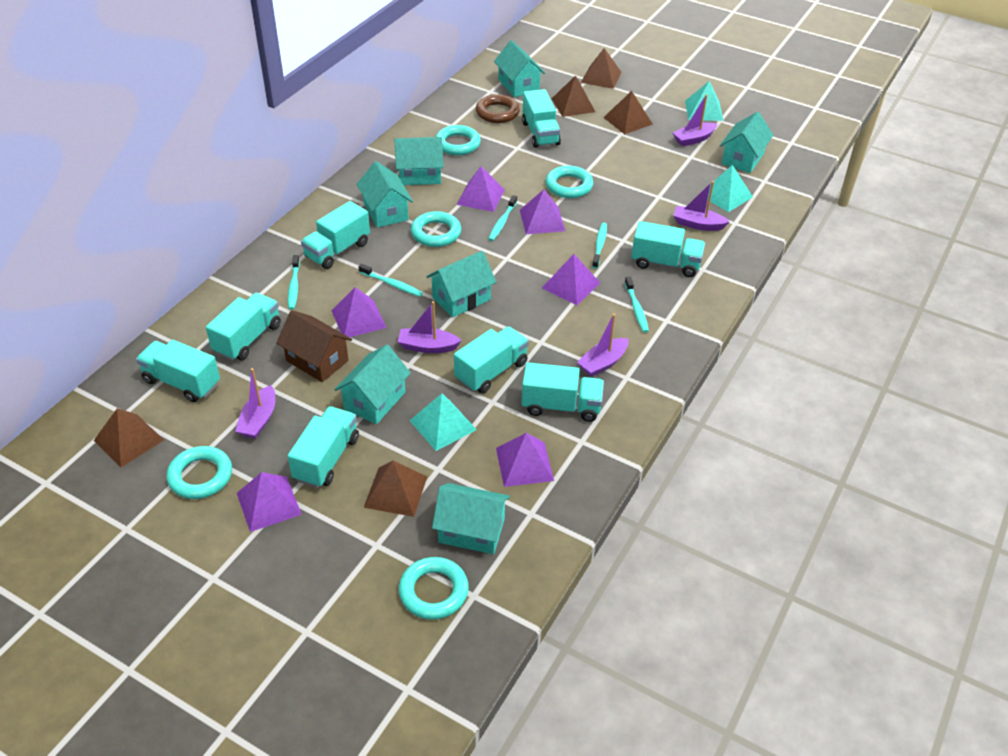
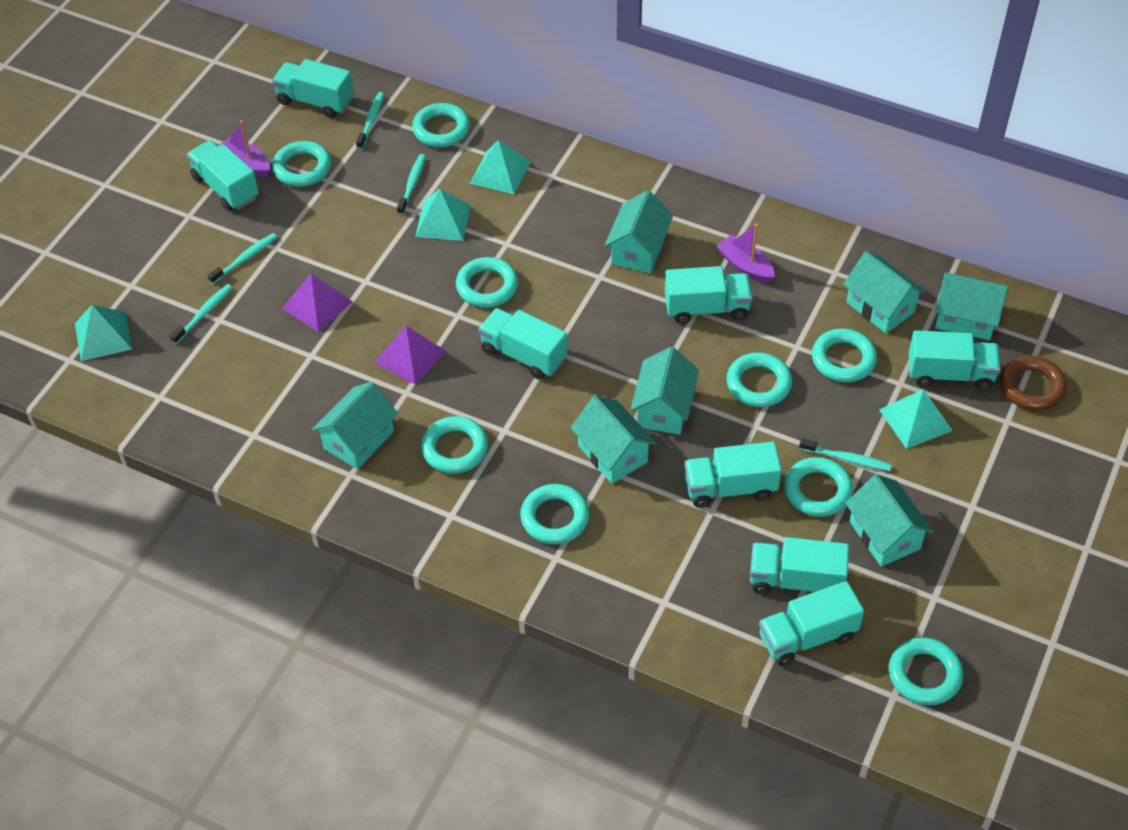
brown house: 1 -> 0
brown pyramid: 5 -> 0
purple boat: 5 -> 2
purple pyramid: 6 -> 2
turquoise pyramid: 3 -> 4
turquoise ring: 5 -> 9

